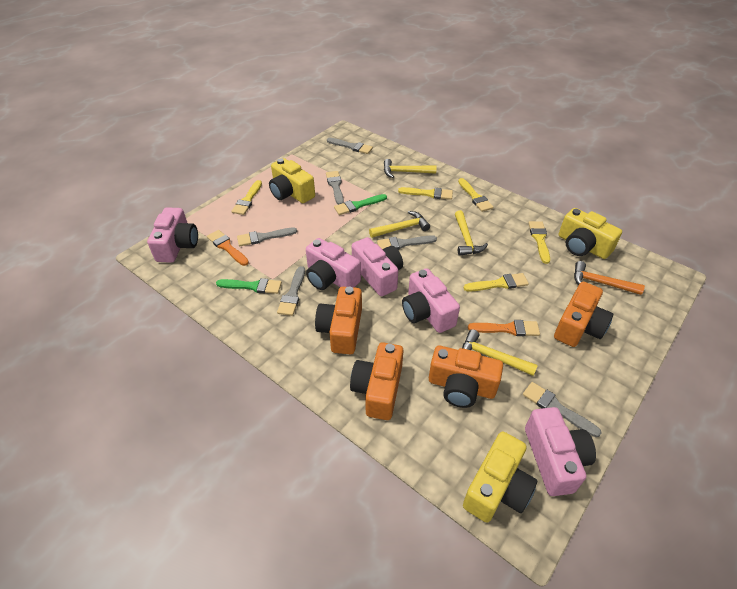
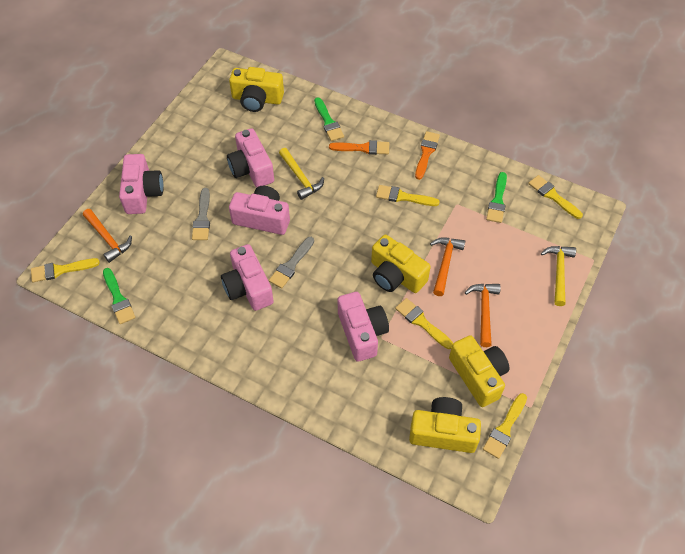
green brush: 2 -> 3
grey brush: 6 -> 2
orange camera: 4 -> 0
orange hammer: 1 -> 3
yellow camera: 3 -> 4
yellow hammer: 4 -> 2

